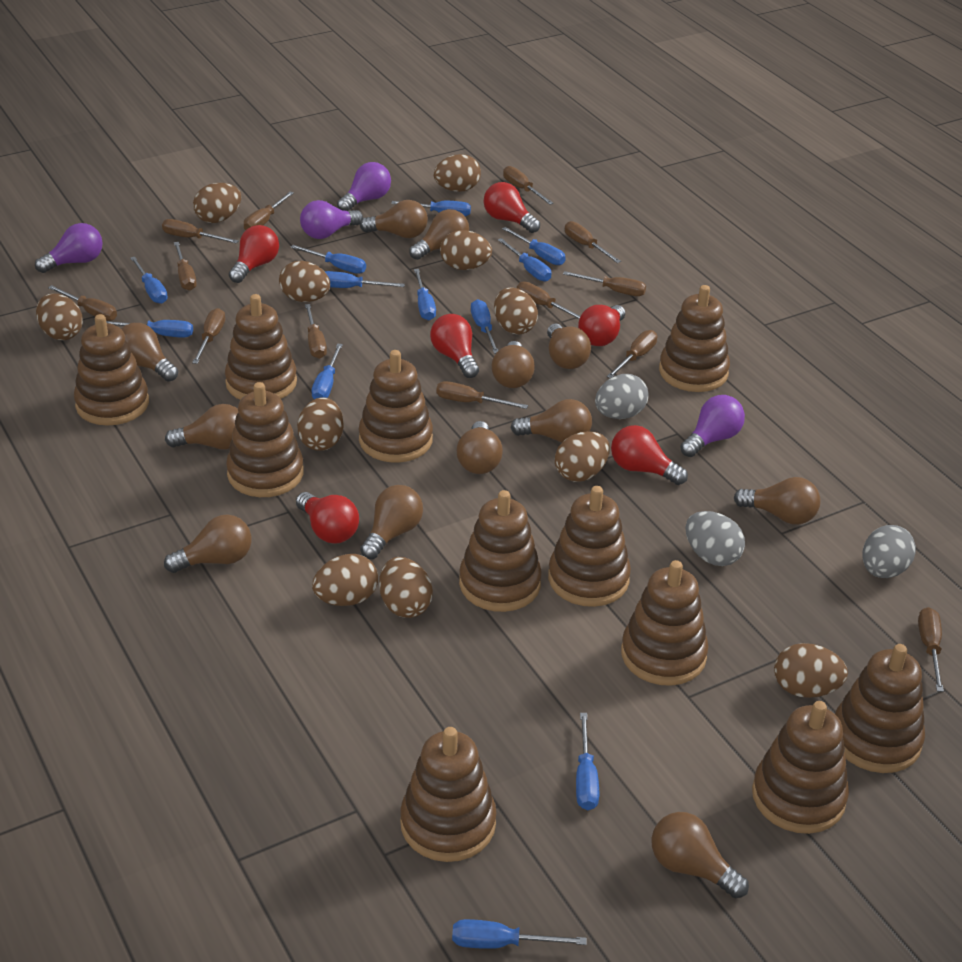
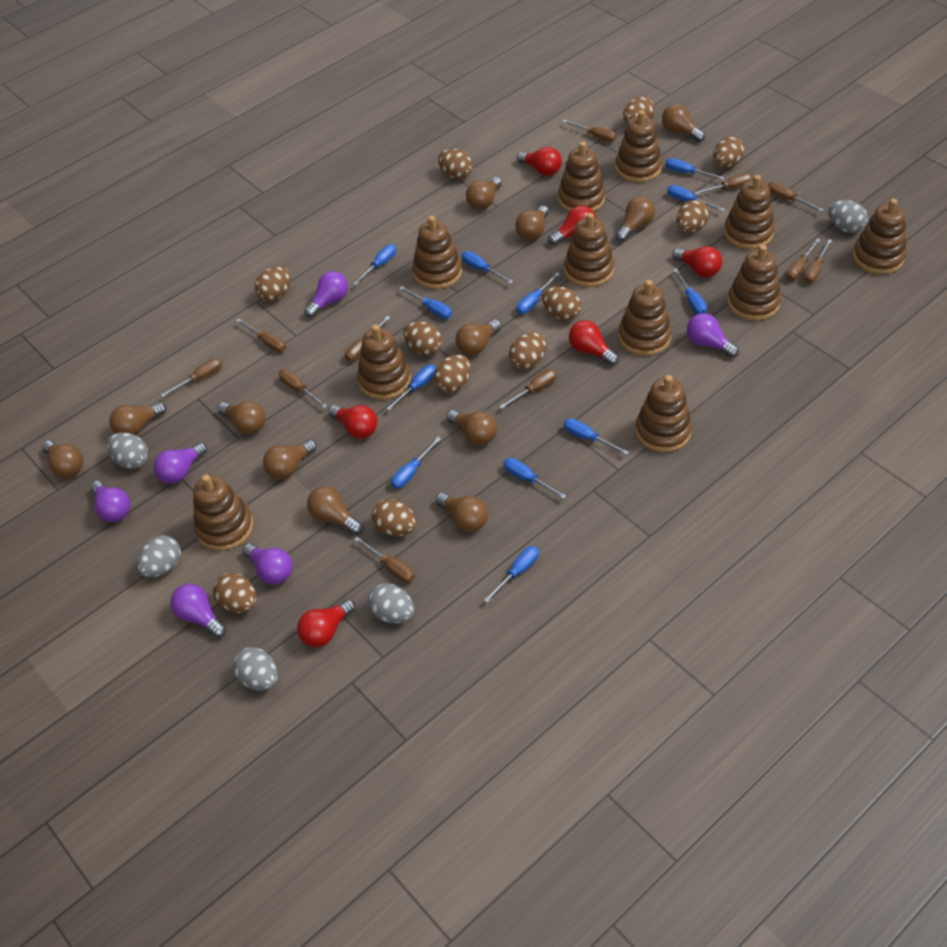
brown screwdriver: 13 -> 11
grey egg: 3 -> 5
purple light bulb: 4 -> 6

